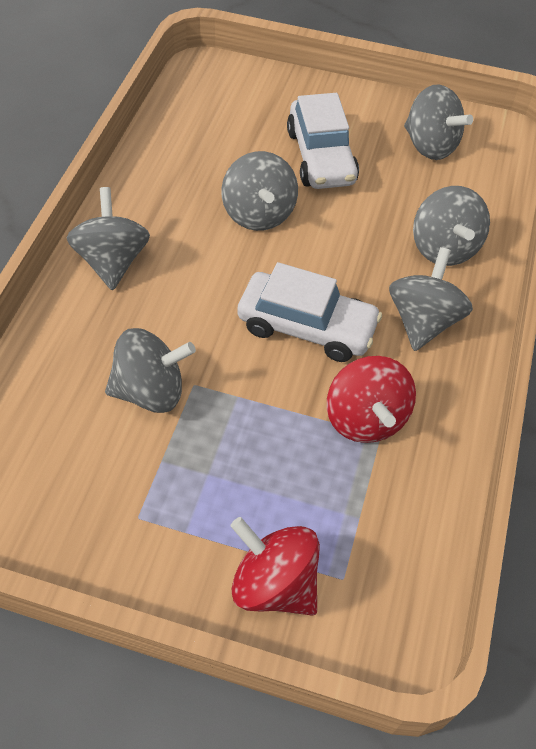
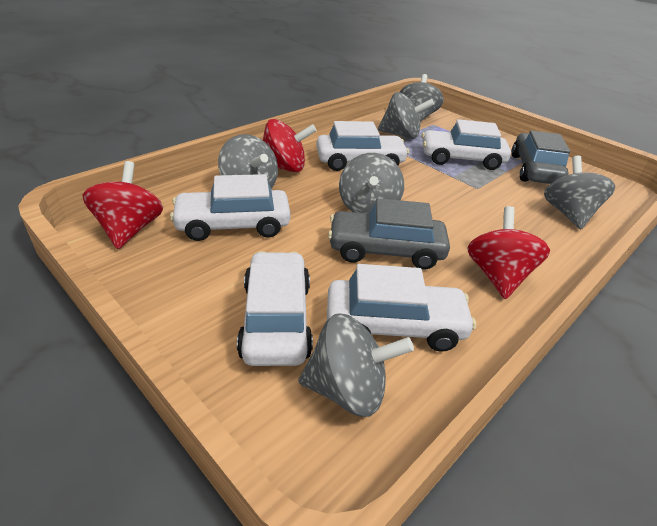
grey car: 0 -> 2
red spinning top: 2 -> 3
white car: 2 -> 5

